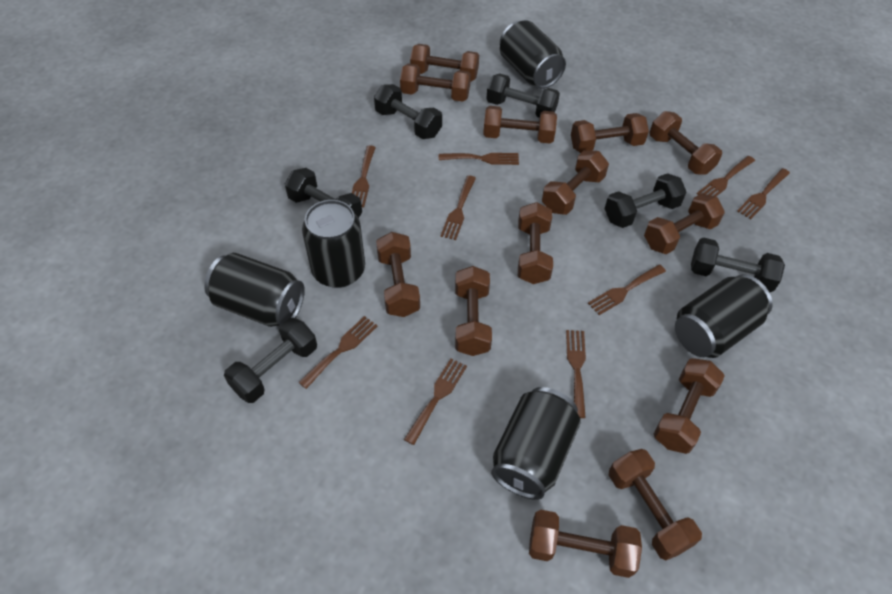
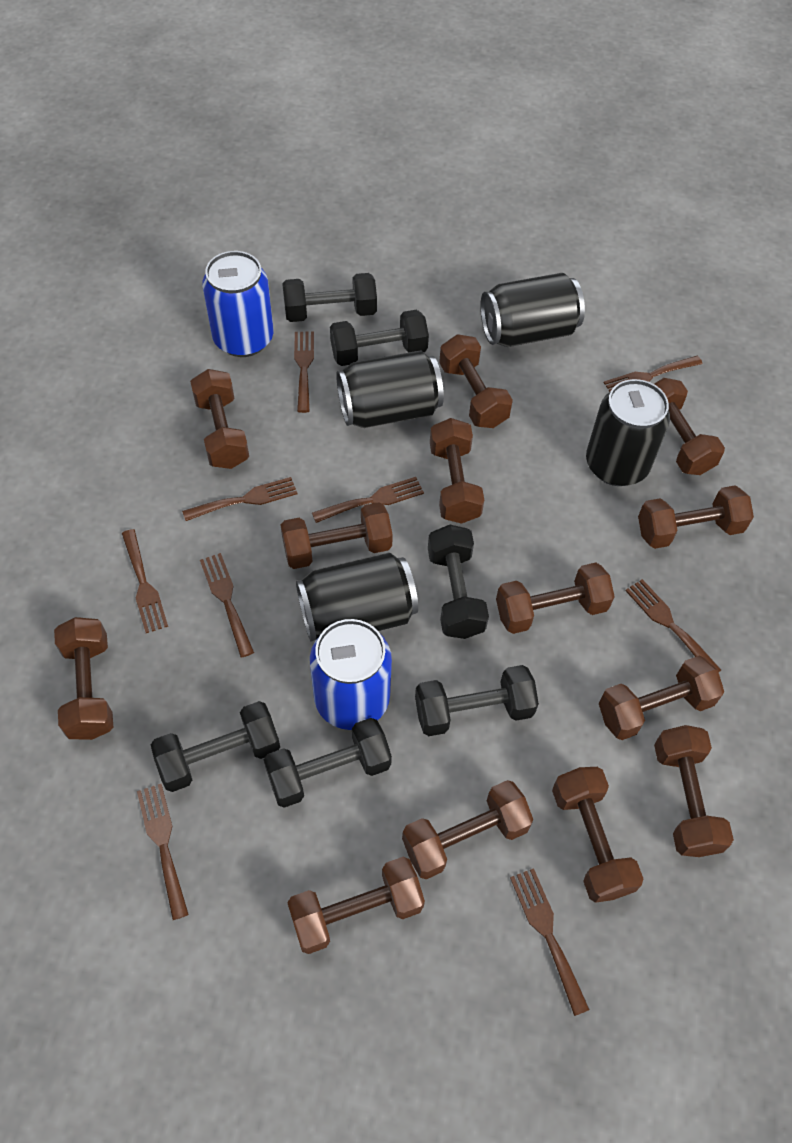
black can: 5 -> 4
blue can: 0 -> 2

